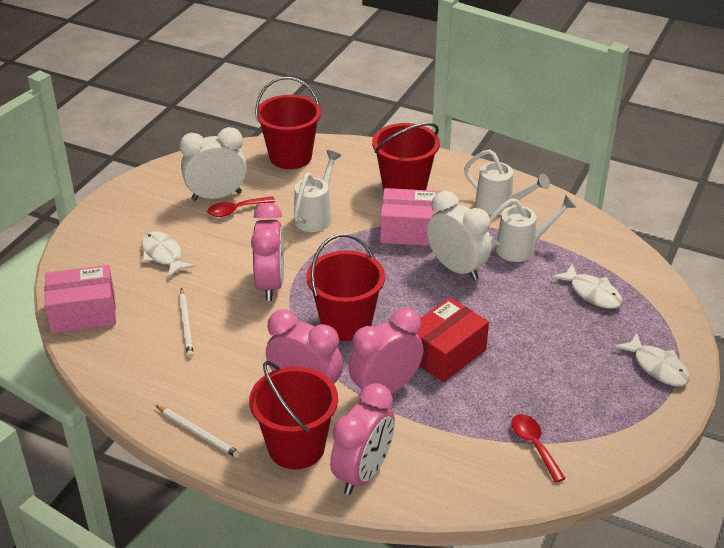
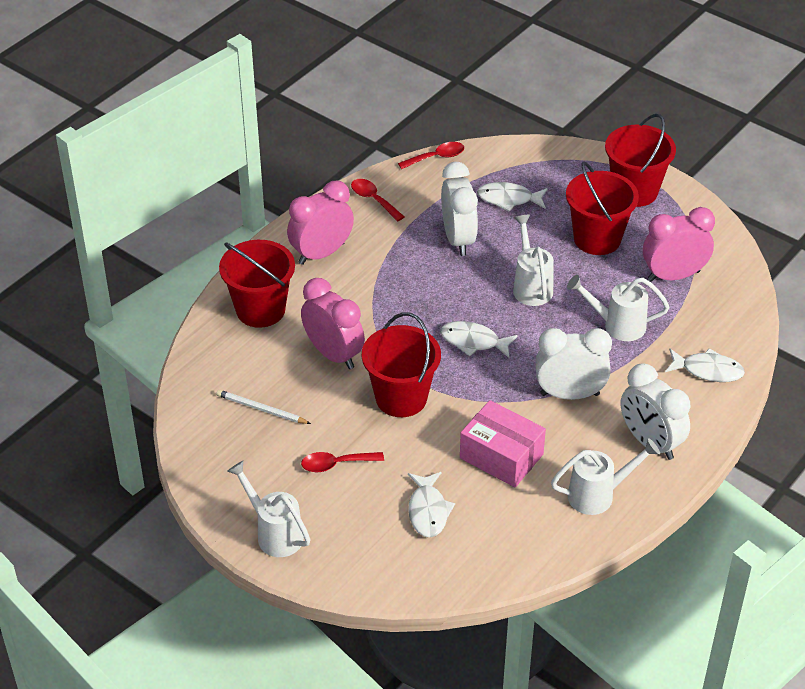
pink box: 2 -> 1
pink clock: 4 -> 3
red box: 1 -> 0
red spoon: 2 -> 3
white clock: 2 -> 3
white fish: 3 -> 4
white pencil: 2 -> 1
white watering can: 3 -> 4

